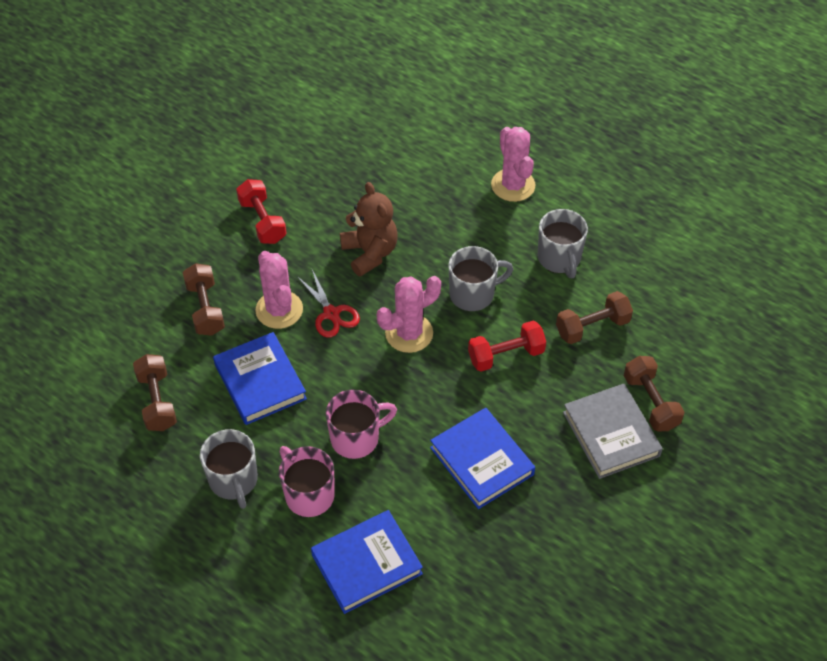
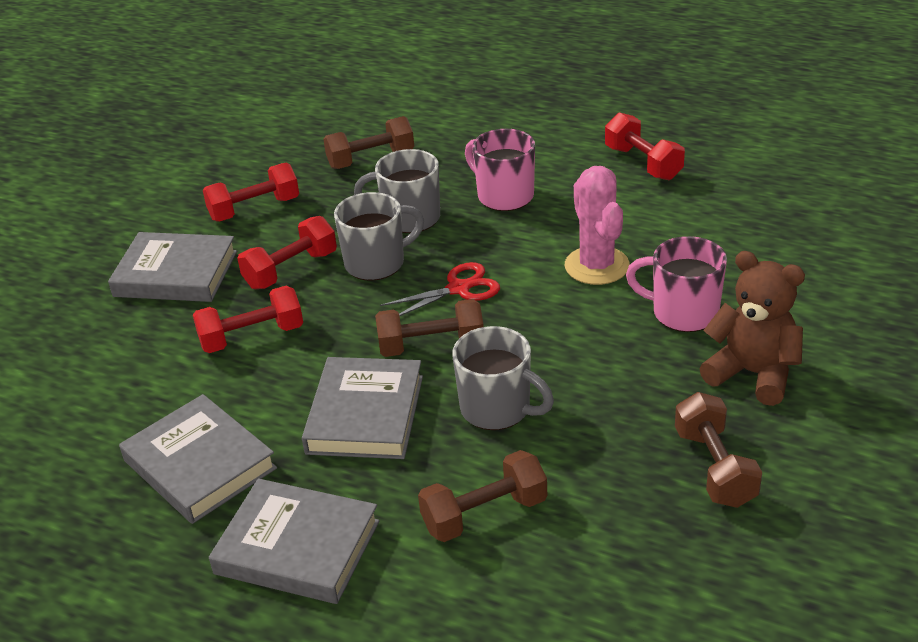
blue book: 3 -> 0
grey book: 1 -> 4
pink cactus: 3 -> 1
red dumbbell: 2 -> 4

